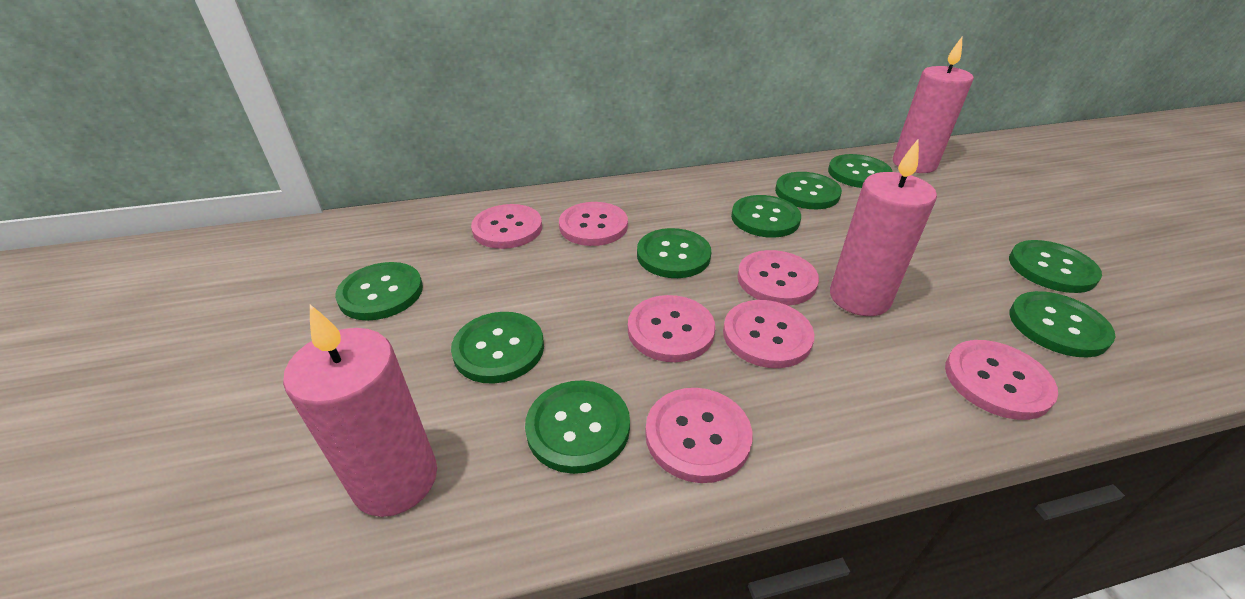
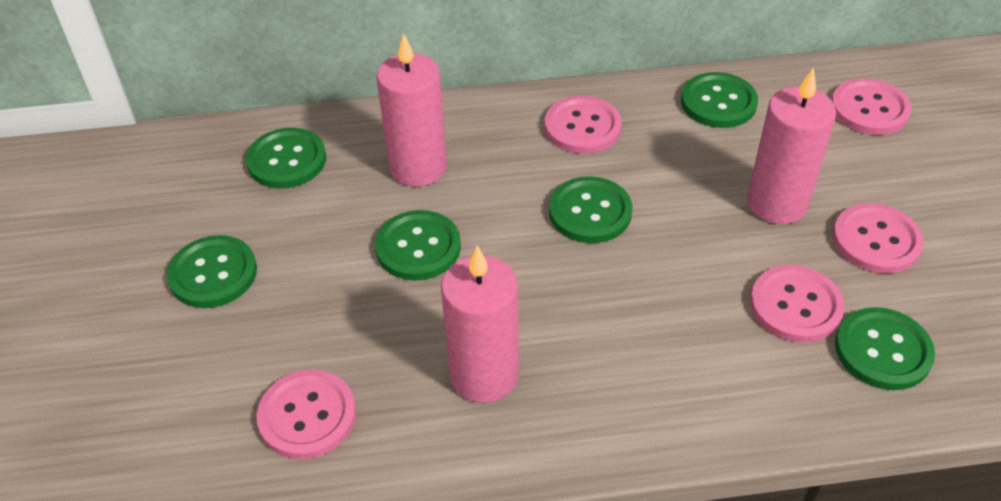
green button: 9 -> 6
pink button: 7 -> 5

